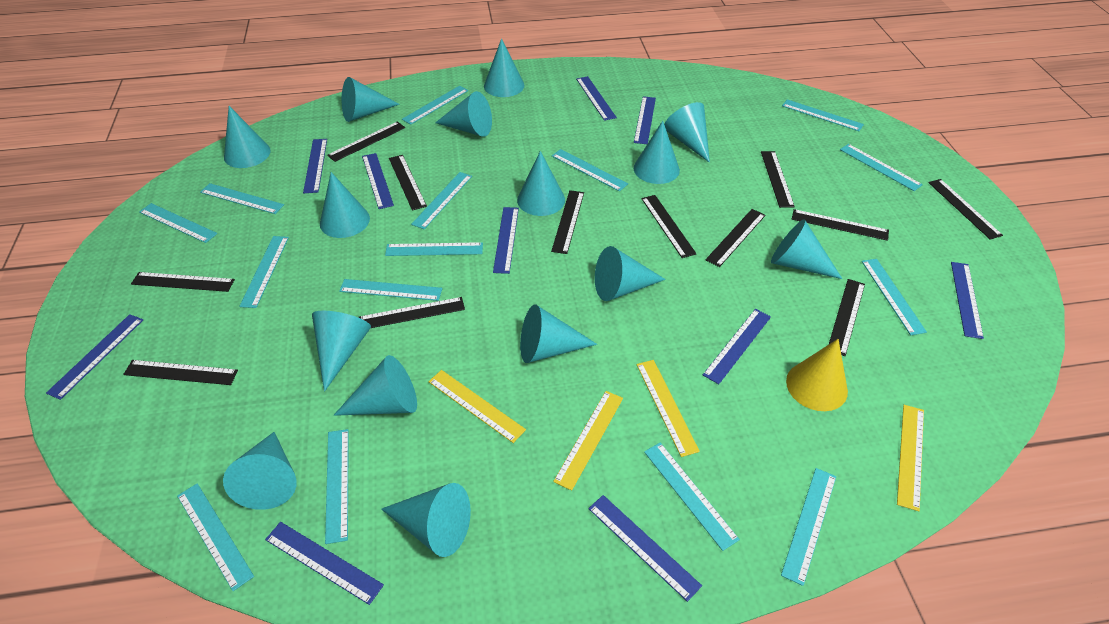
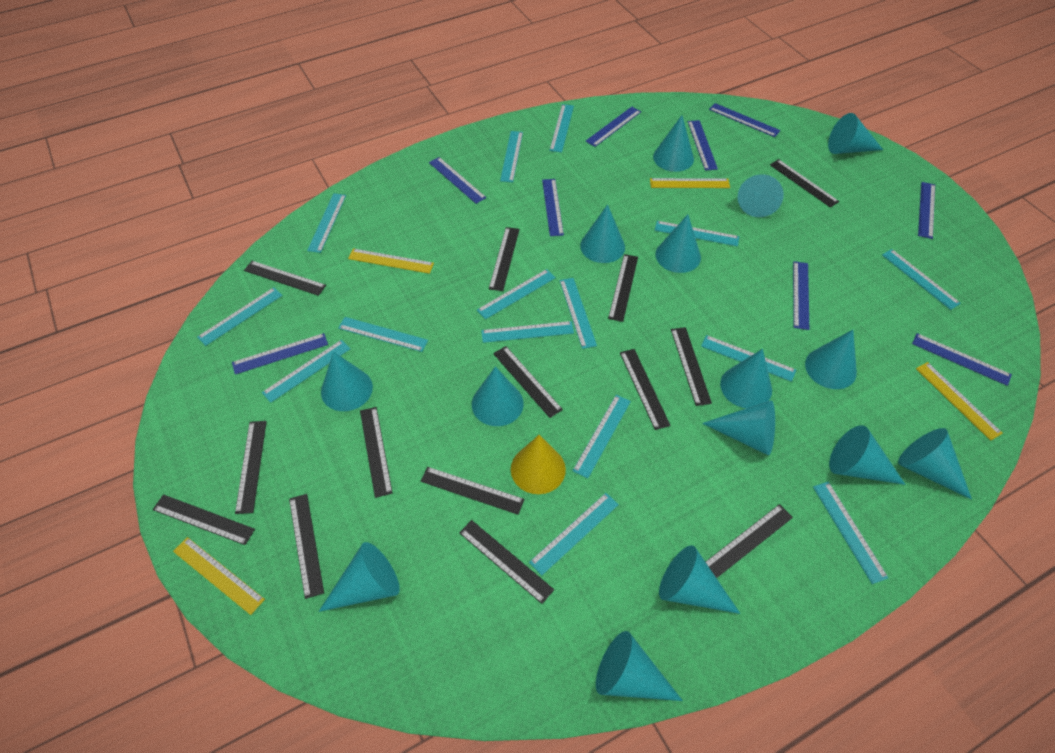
black ruler: 12 -> 14
blue ruler: 10 -> 9

